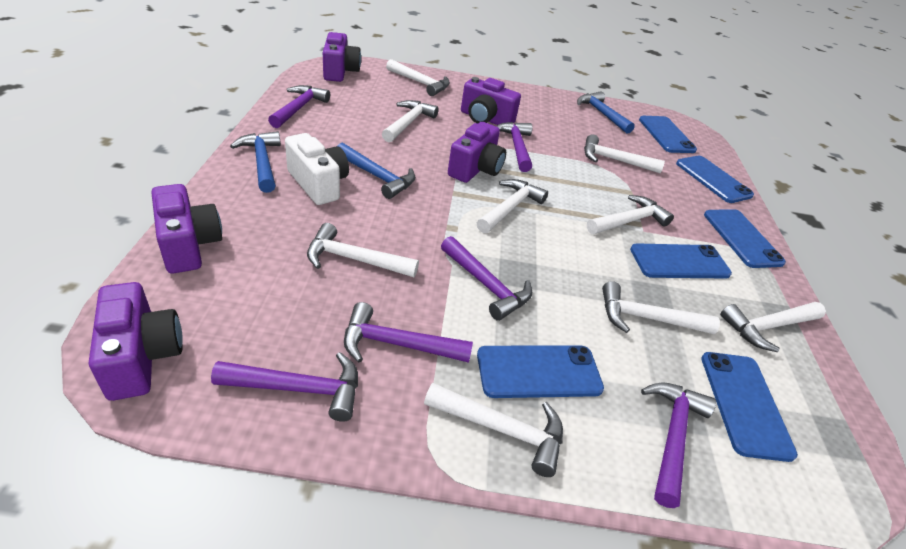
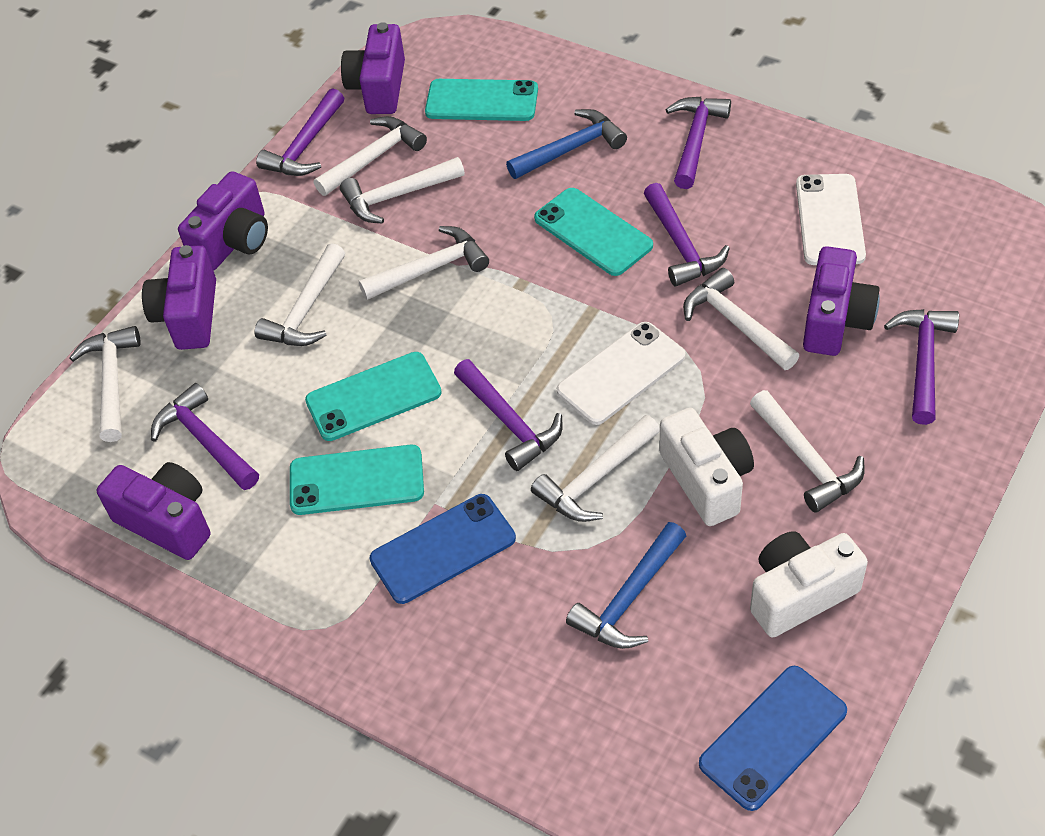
blue hammer: 3 -> 2
blue phone: 6 -> 2
turquoise phone: 0 -> 4
white camera: 1 -> 2
white hammer: 9 -> 8
white phone: 0 -> 2

